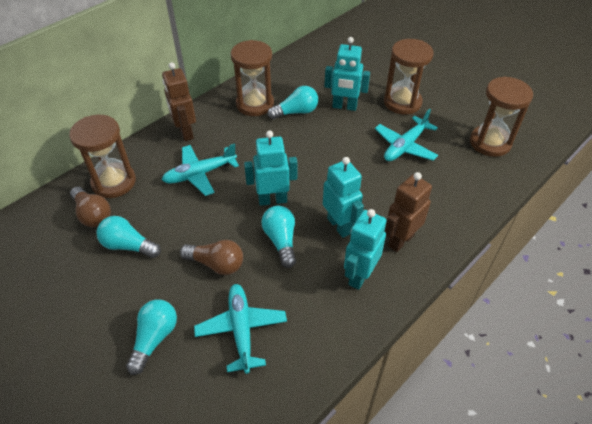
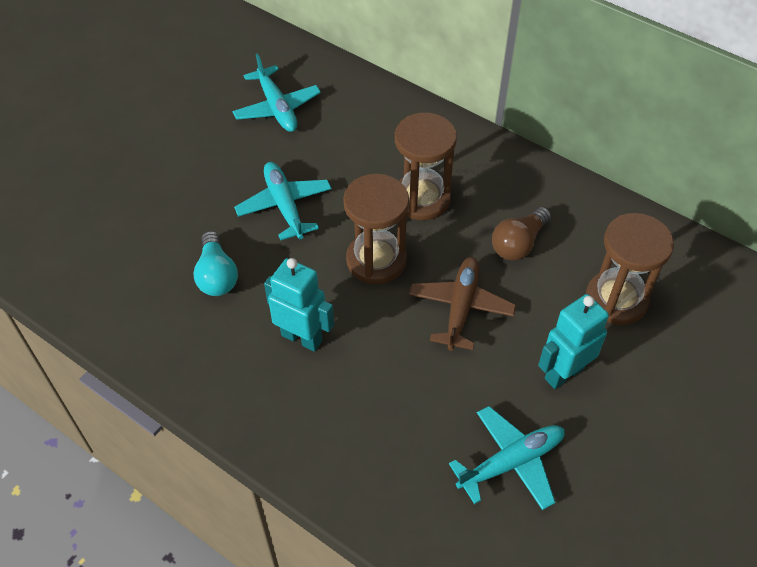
brown hourglass: 4 -> 3
brown light bulb: 2 -> 1
brown plane: 0 -> 1
brown robot: 2 -> 0
turquoise light bulb: 4 -> 1
turquoise robot: 4 -> 2

